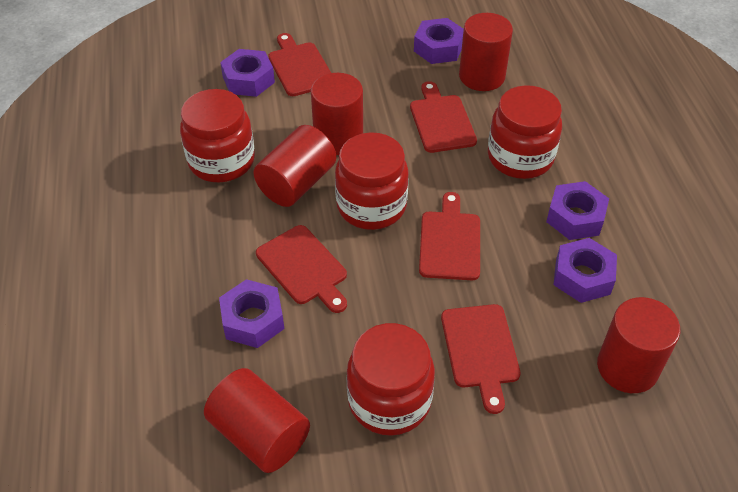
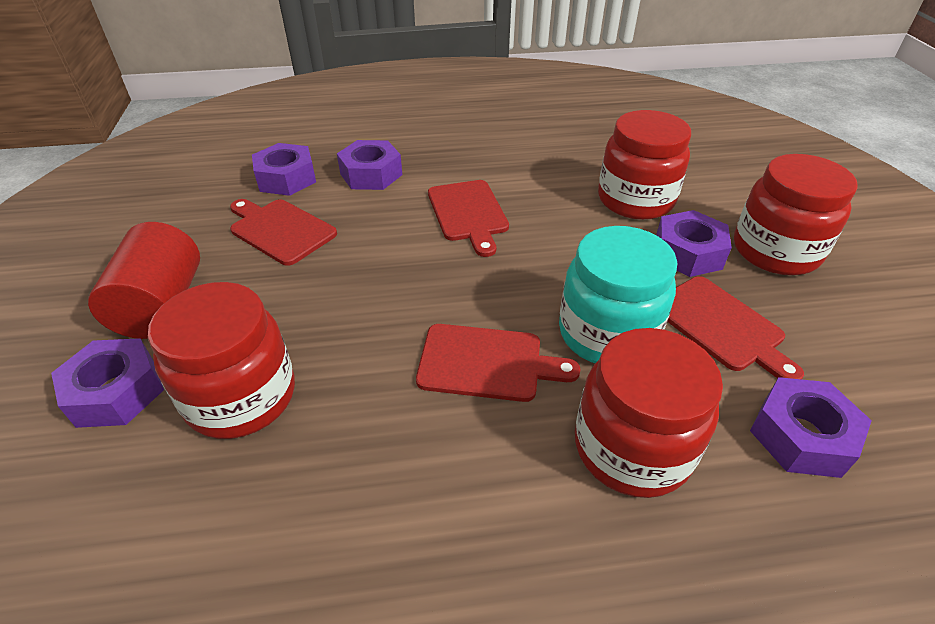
red cutting board: 5 -> 4
red cylinder: 5 -> 1
turquoise jar: 0 -> 1

